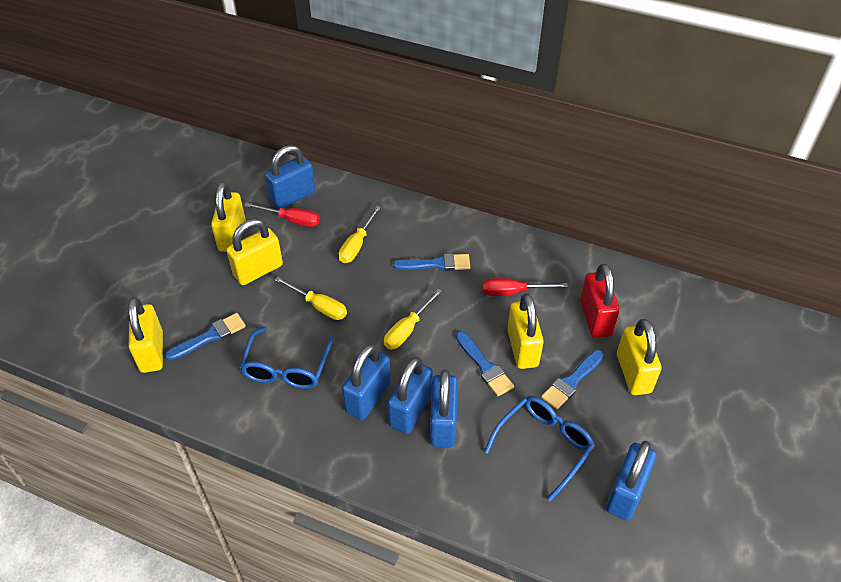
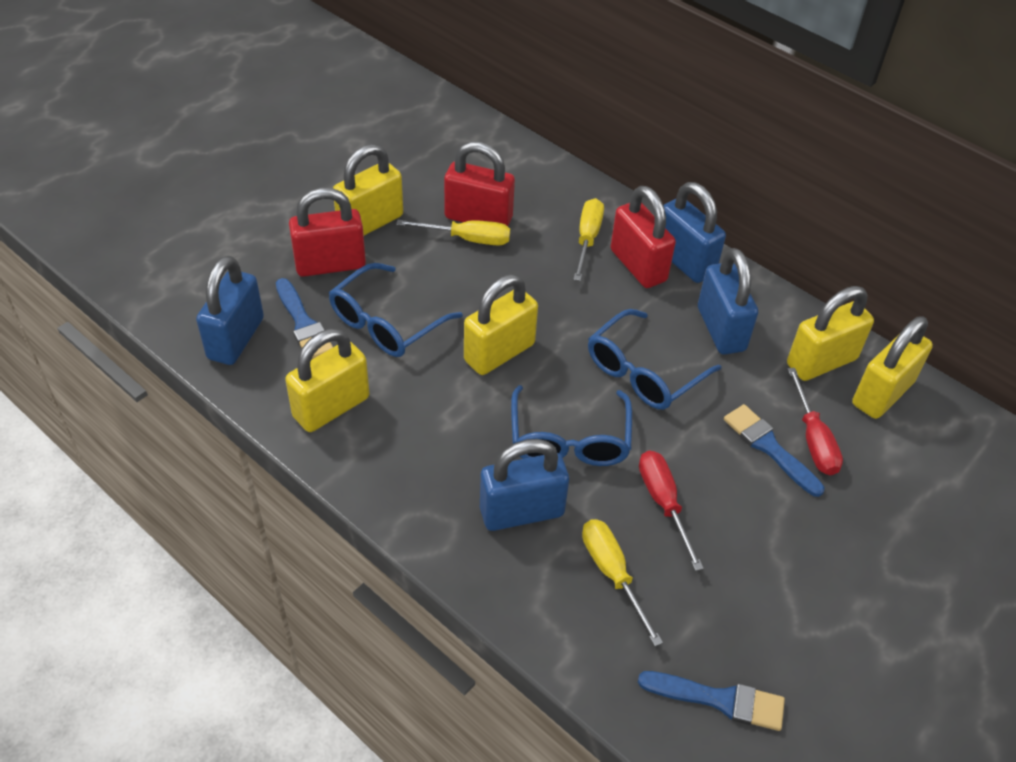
blue brush: 4 -> 3
blue glasses: 2 -> 3
blue padlock: 5 -> 4
red padlock: 1 -> 3

